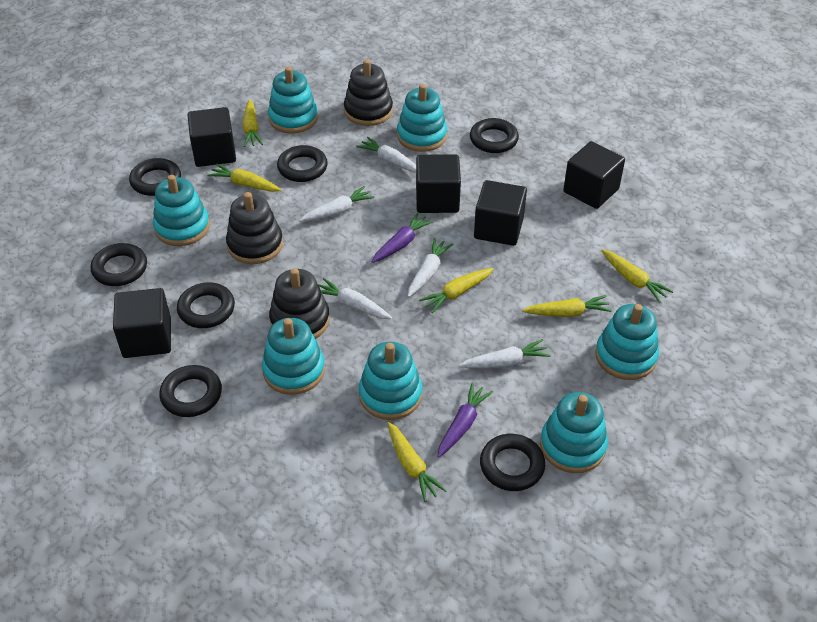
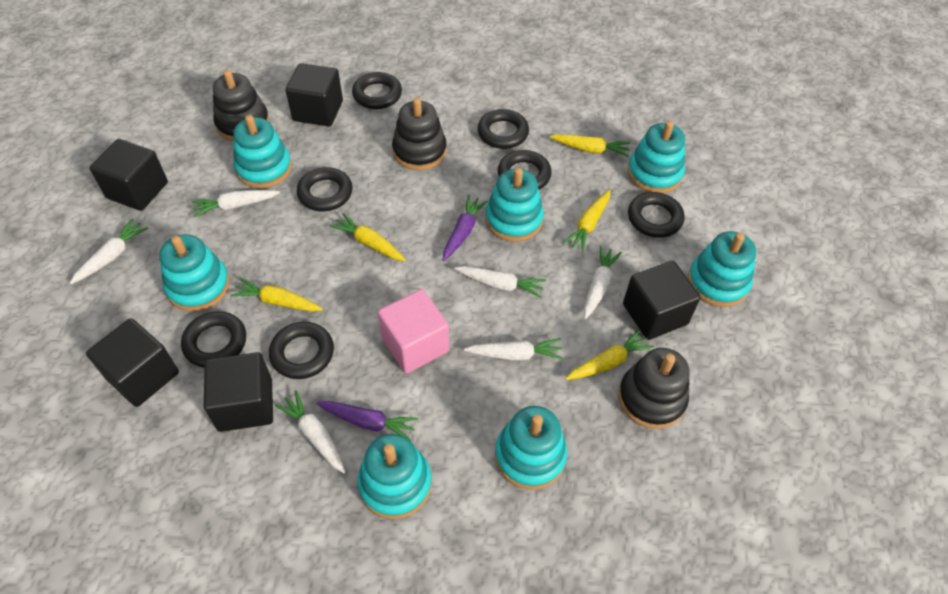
pink cube: 0 -> 1
white carrot: 5 -> 6
yellow carrot: 6 -> 5

